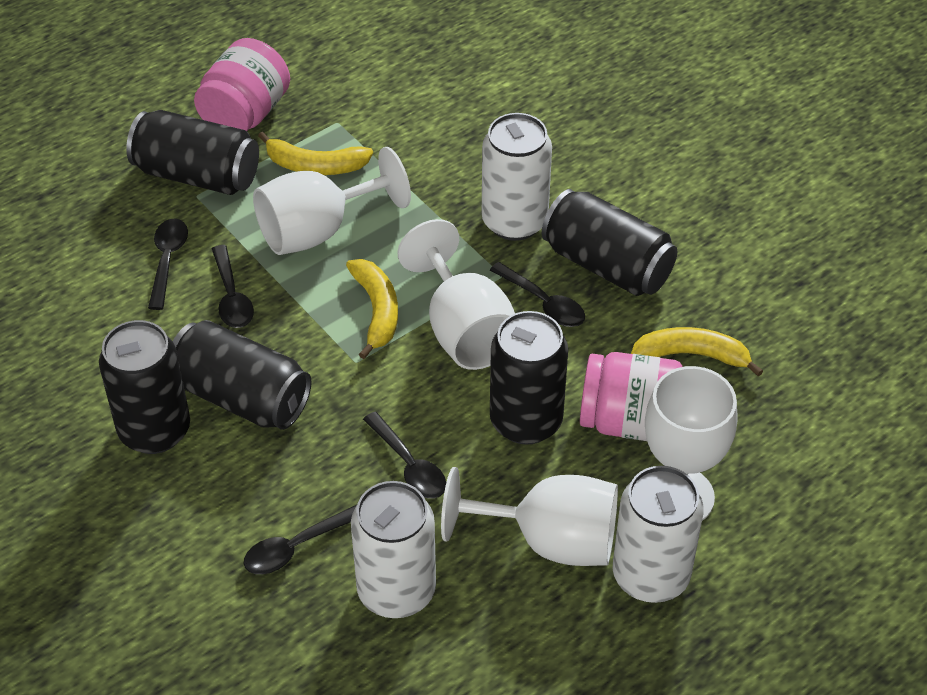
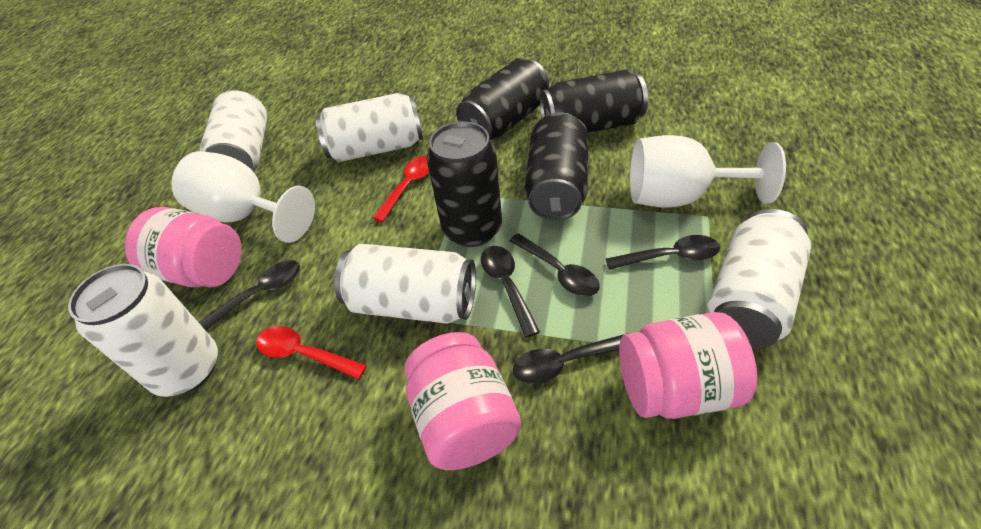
black can: 5 -> 4
pink jar: 2 -> 3
red spoon: 0 -> 2
white can: 3 -> 5
white goblet: 4 -> 2
yellow banana: 3 -> 0

